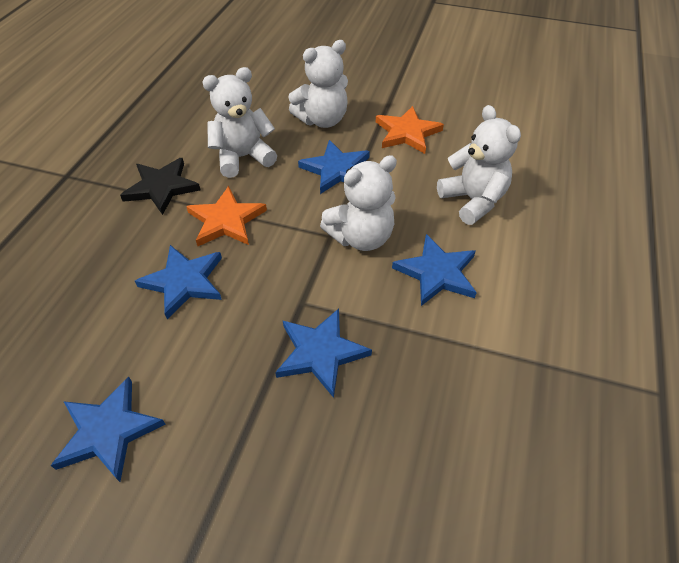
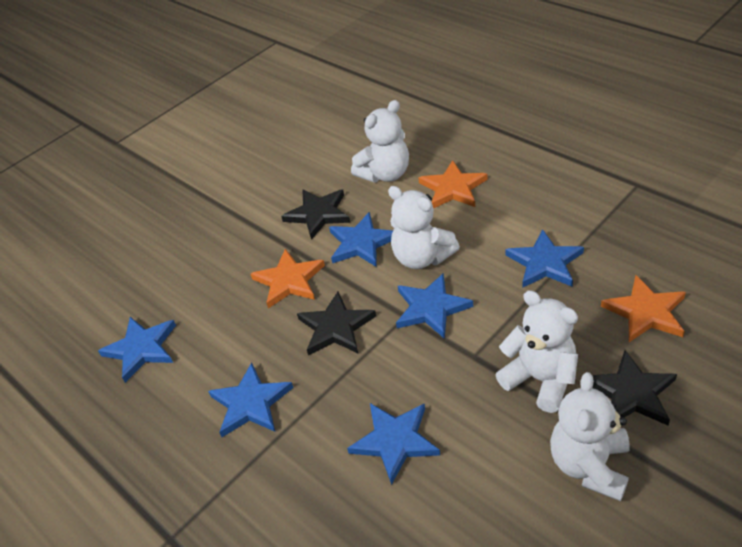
black star: 1 -> 3
blue star: 5 -> 6
orange star: 2 -> 3

